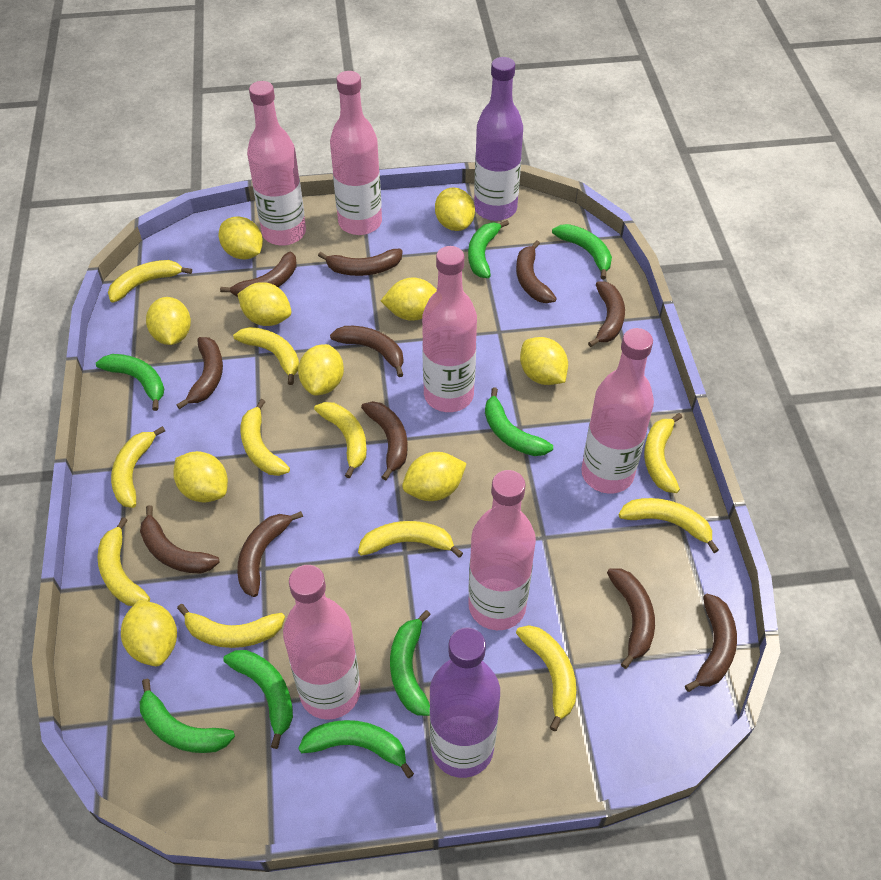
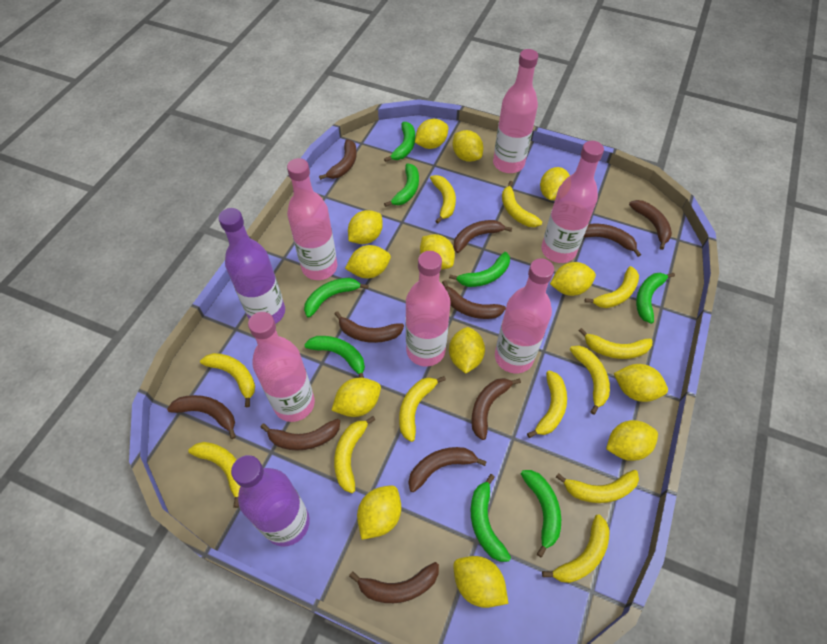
yellow banana: 11 -> 12
yellow lemon: 10 -> 13

